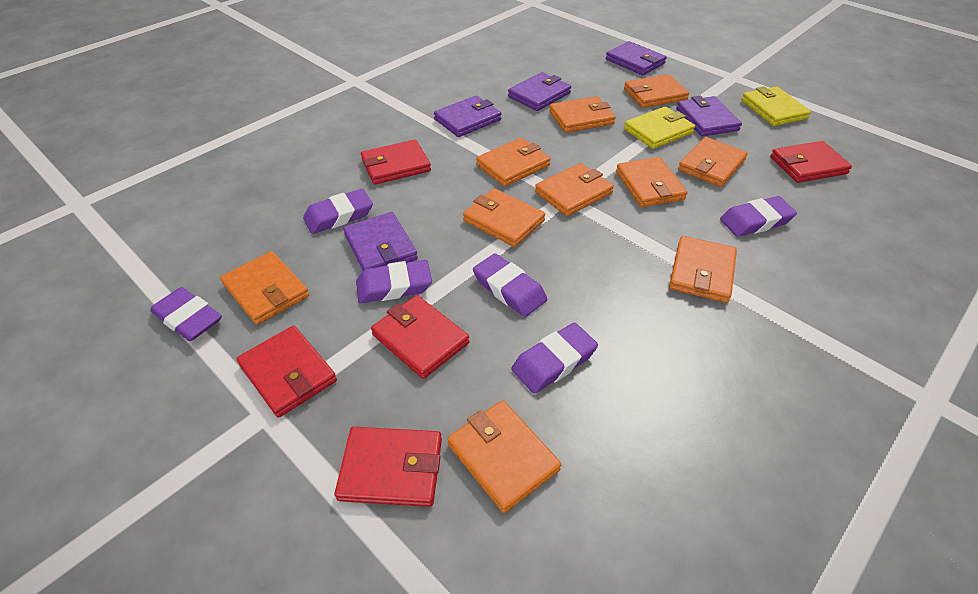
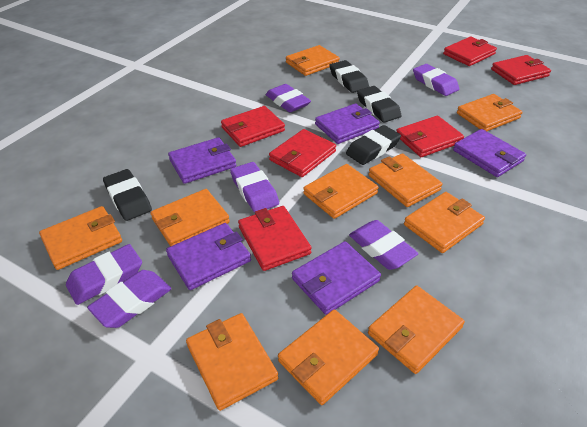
black eraser: 0 -> 4
red wallet: 5 -> 6
yellow wallet: 2 -> 0

